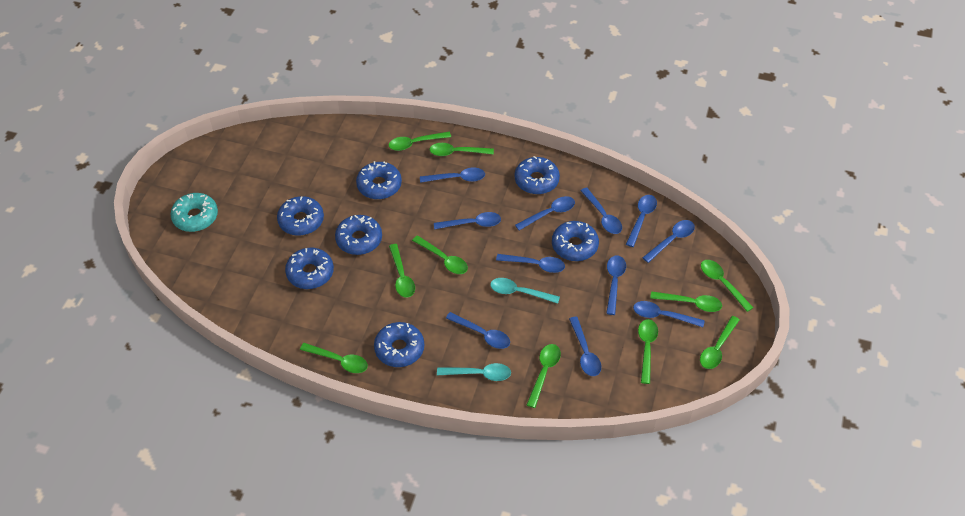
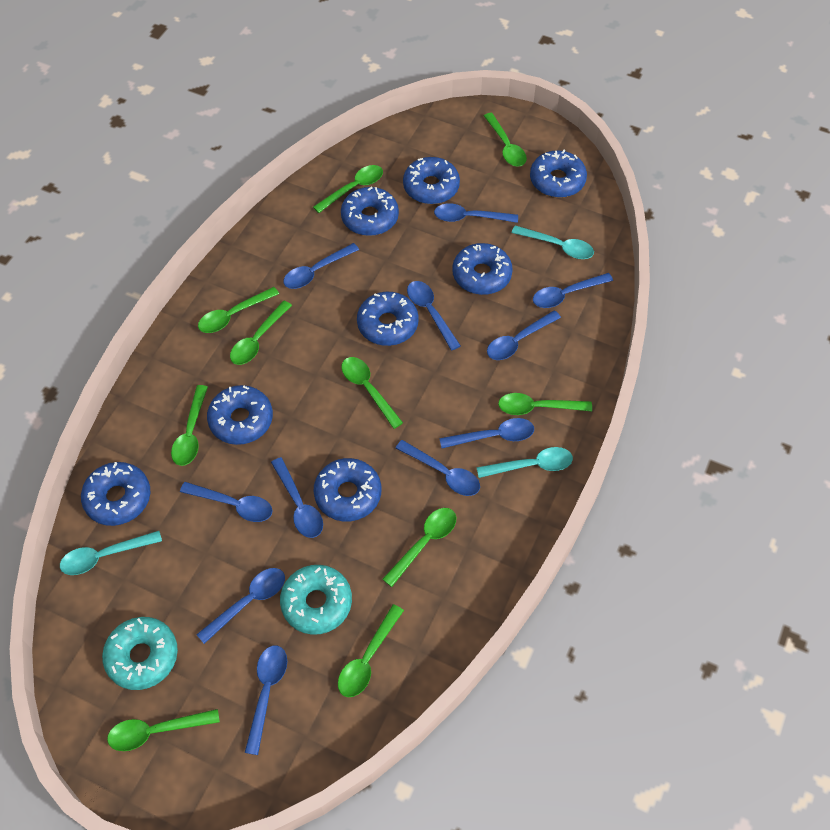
blue donut: 7 -> 8
turquoise donut: 1 -> 2
turquoise spoon: 2 -> 3

